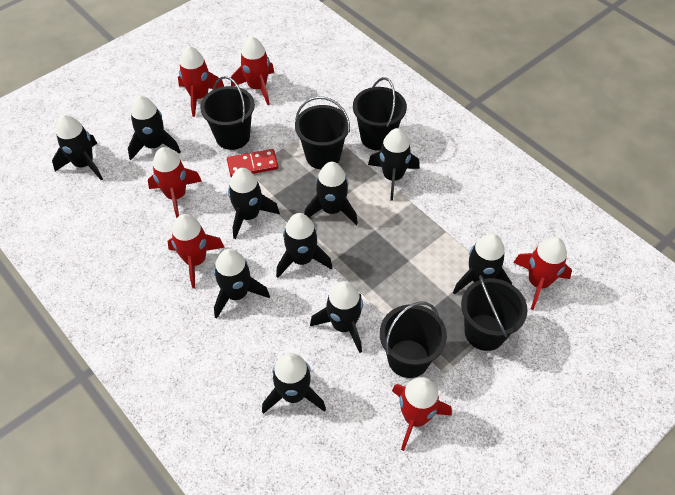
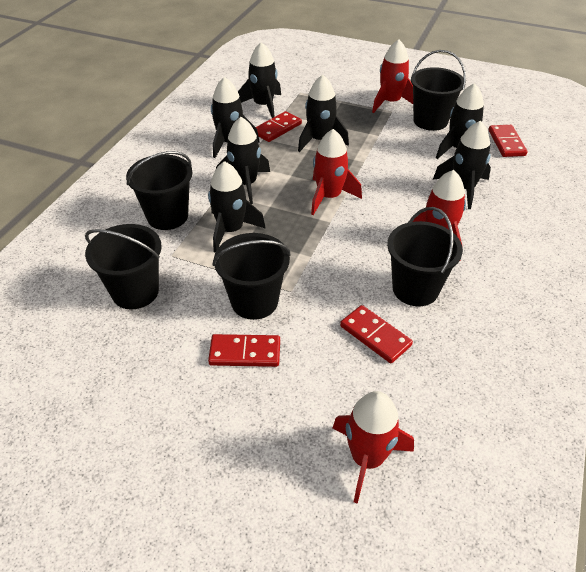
black rocket: 10 -> 7
red domino: 1 -> 4
red rocket: 6 -> 4

